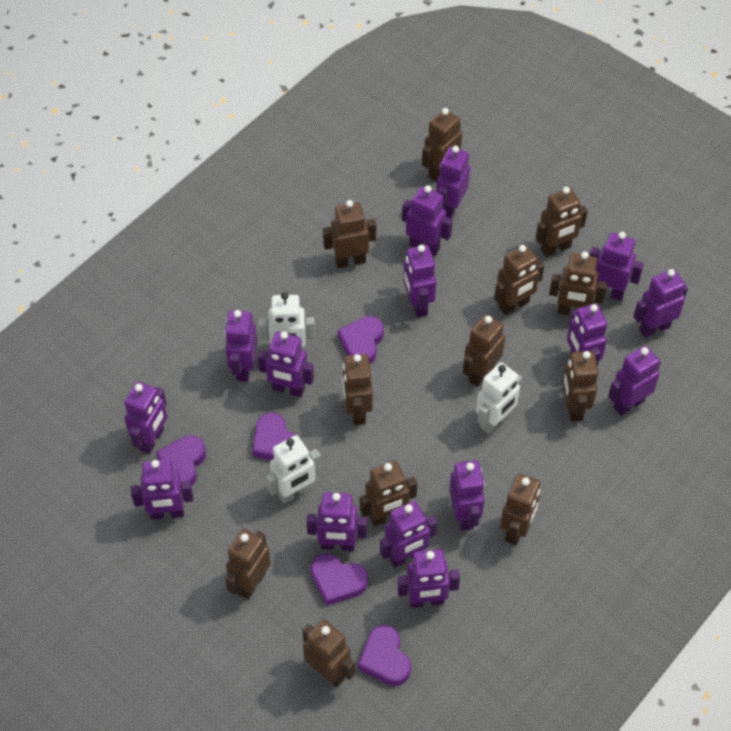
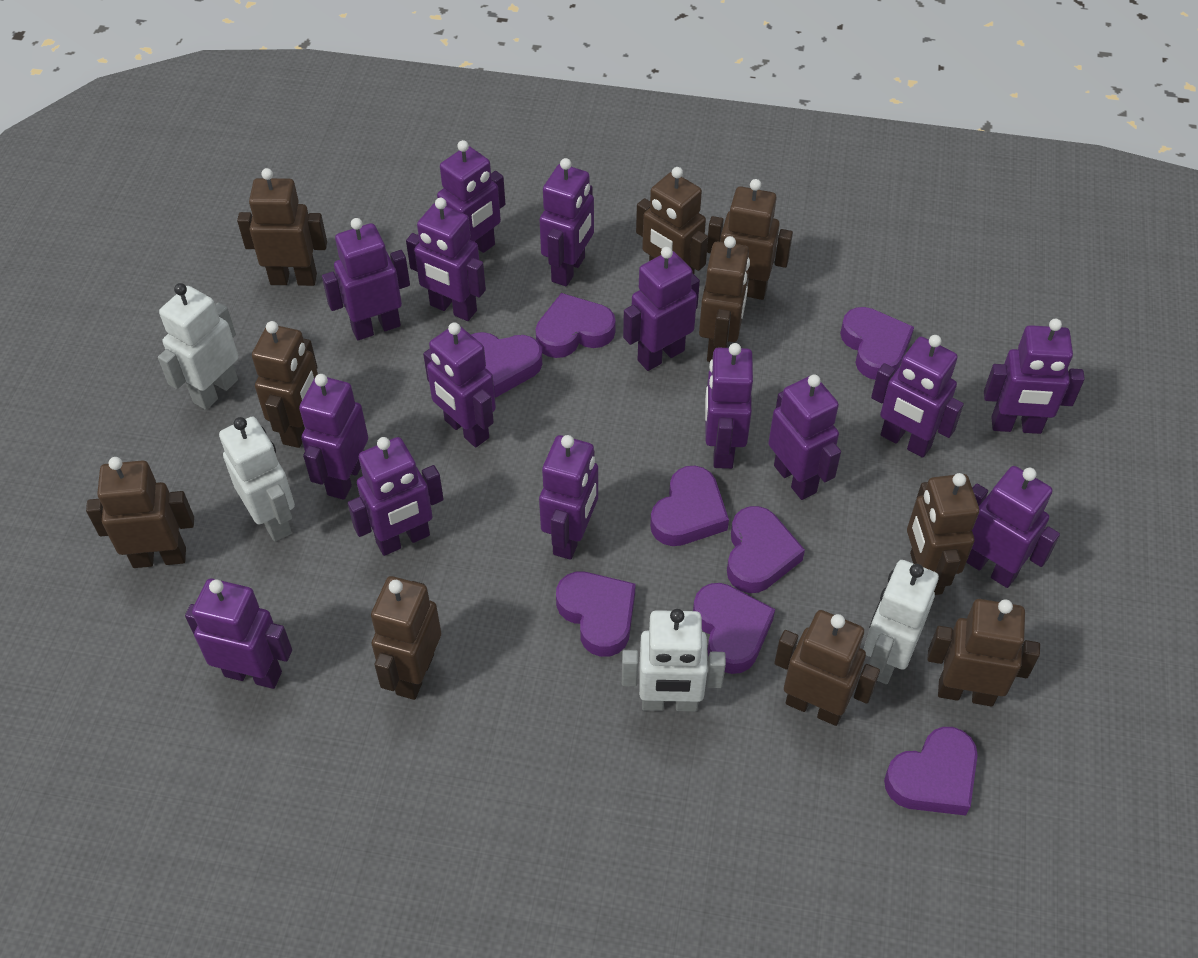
brown robot: 12 -> 10
purple heart: 5 -> 8
white robot: 3 -> 4

